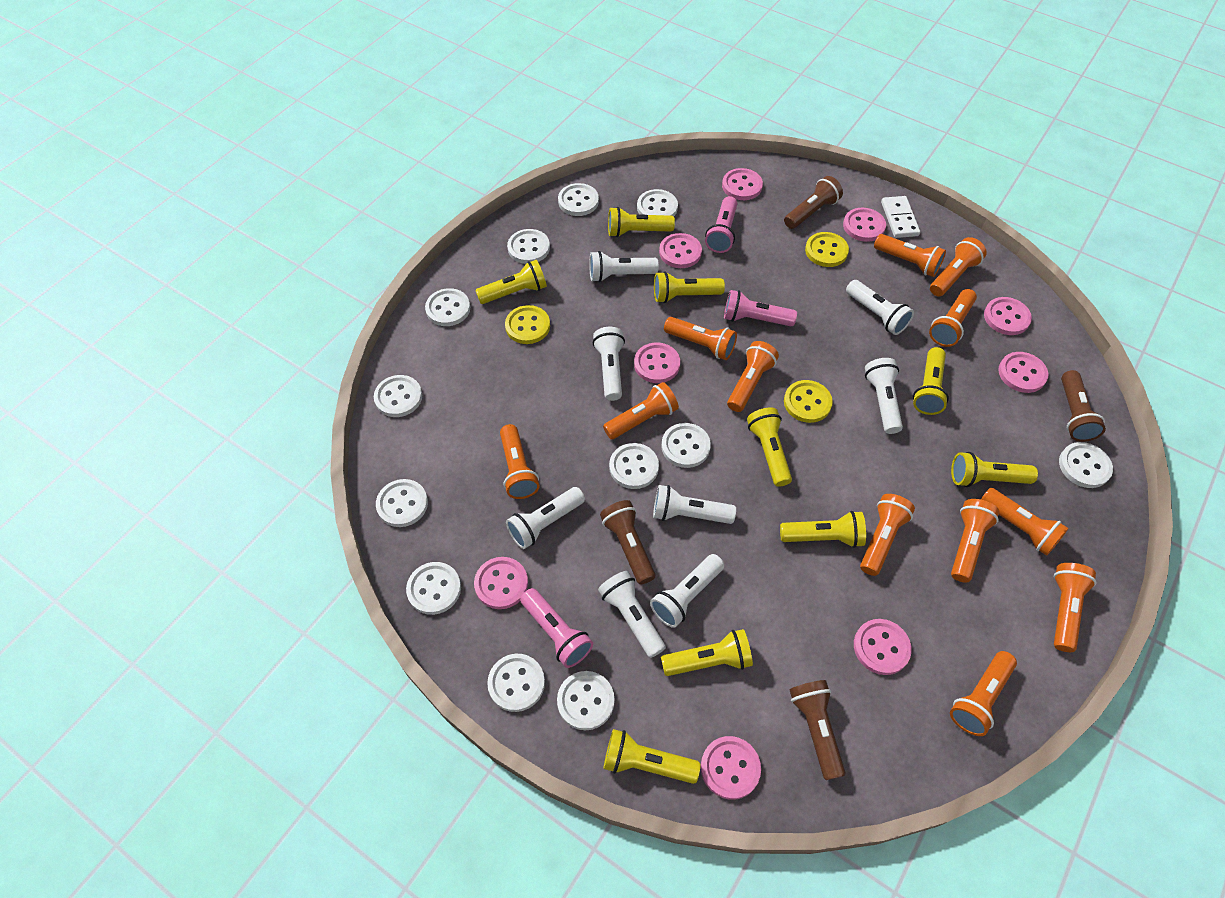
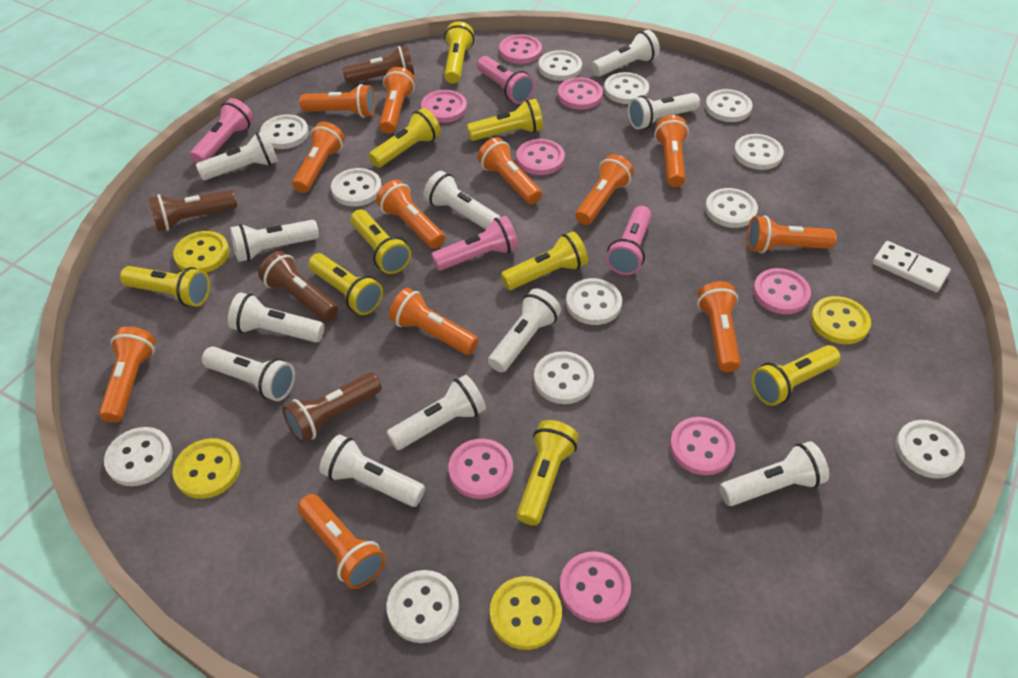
pink button: 9 -> 8
pink flashlight: 3 -> 4
white flashlight: 8 -> 11
yellow button: 3 -> 4

